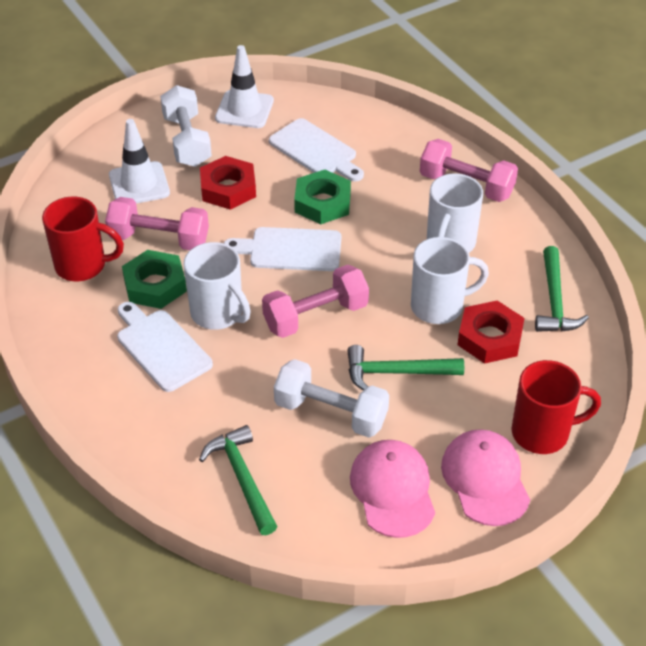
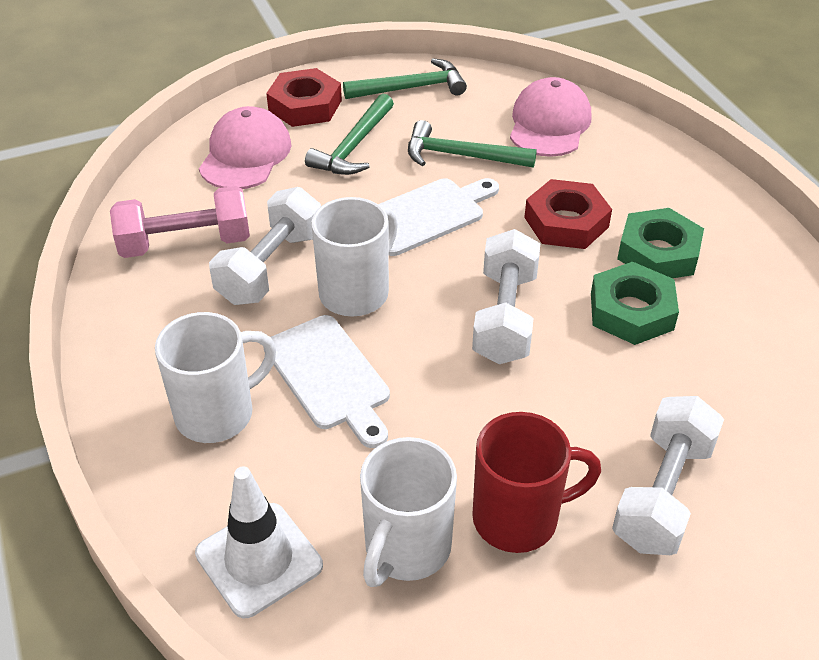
pink dumbbell: 3 -> 1
red mug: 2 -> 1
white cutting board: 3 -> 2
white dumbbell: 2 -> 3
white traffic cone: 2 -> 1

